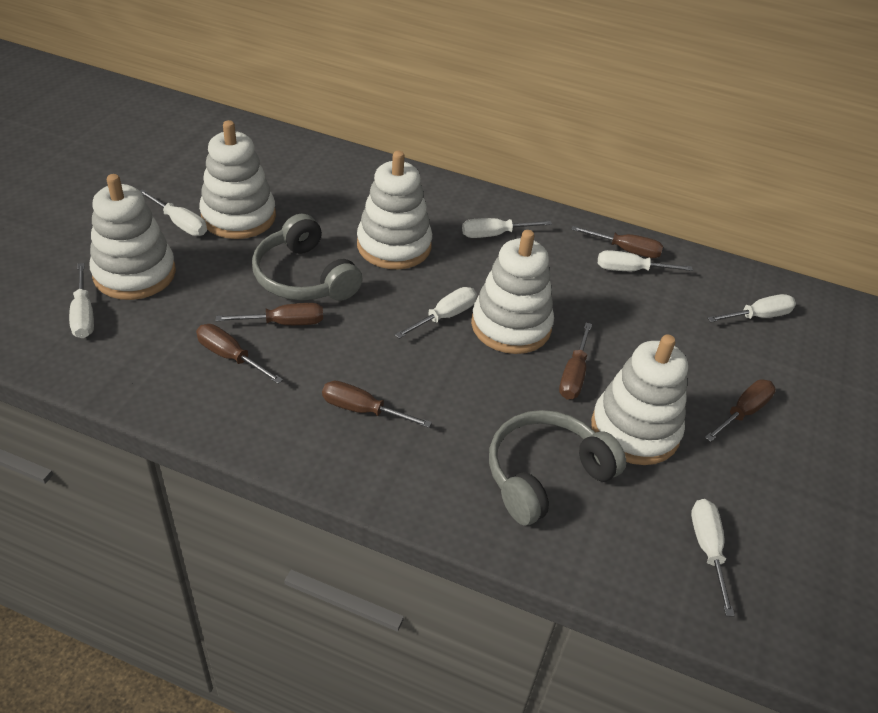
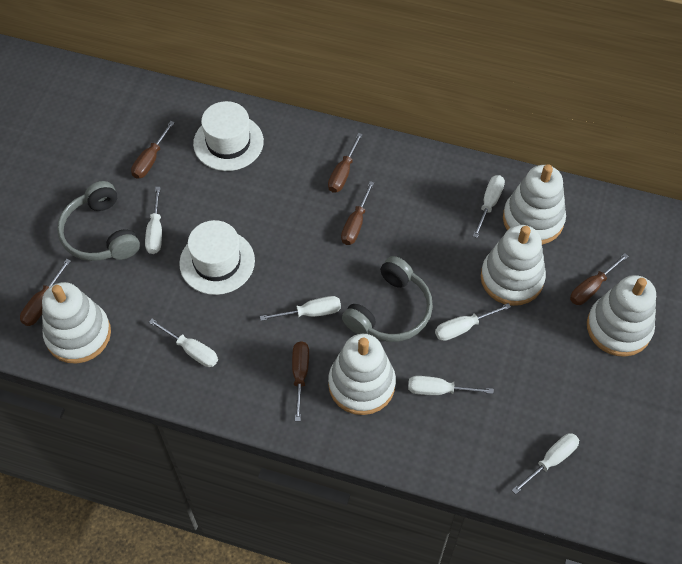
white hat: 0 -> 2

